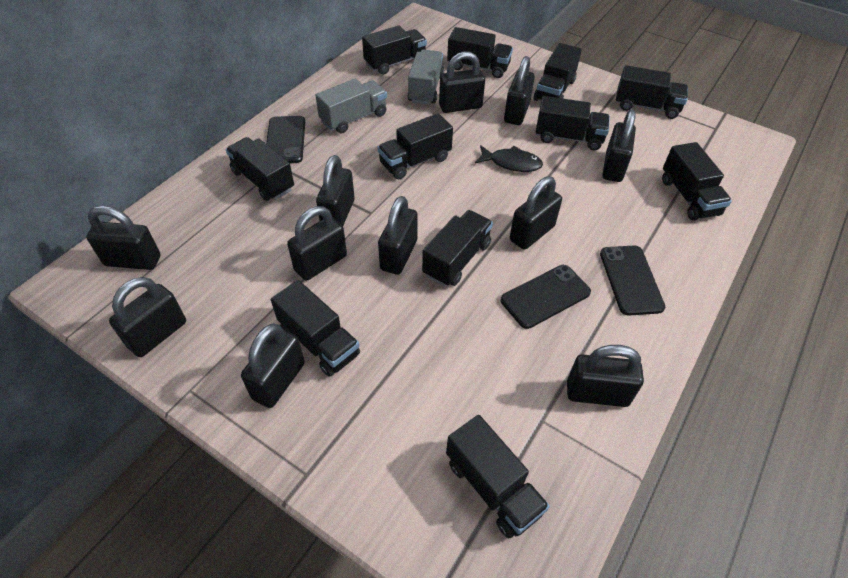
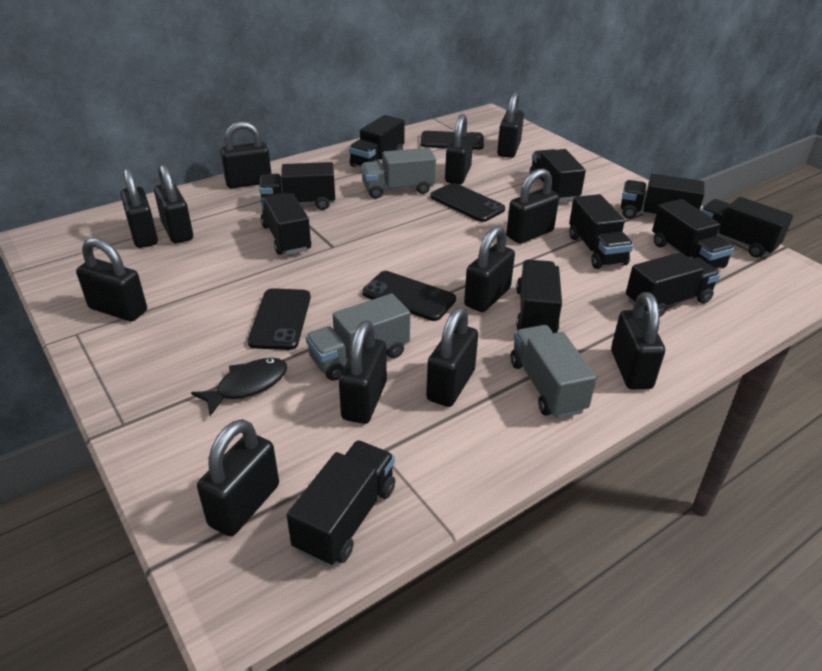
black padlock: 11 -> 12
black phone: 3 -> 4
grey truck: 2 -> 3

